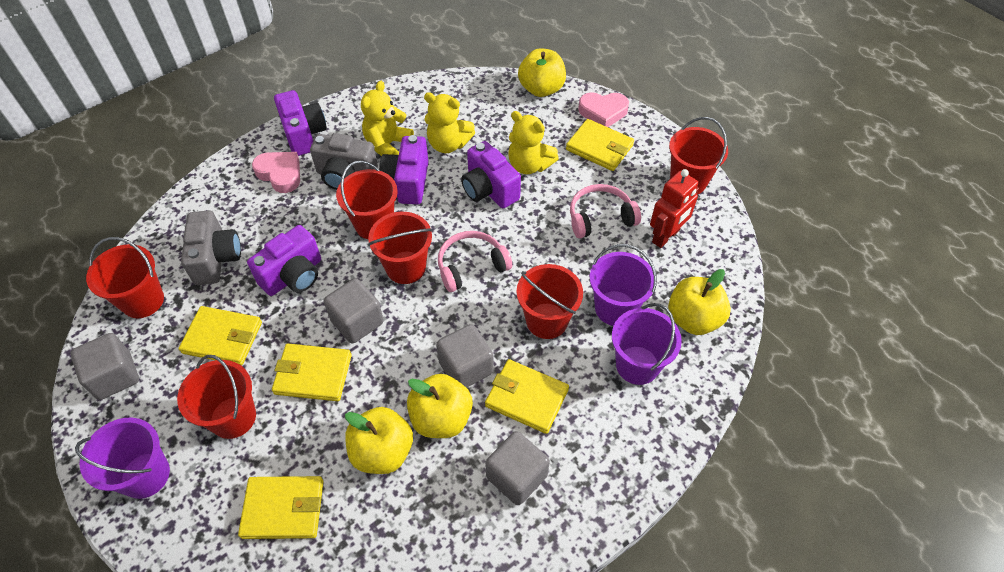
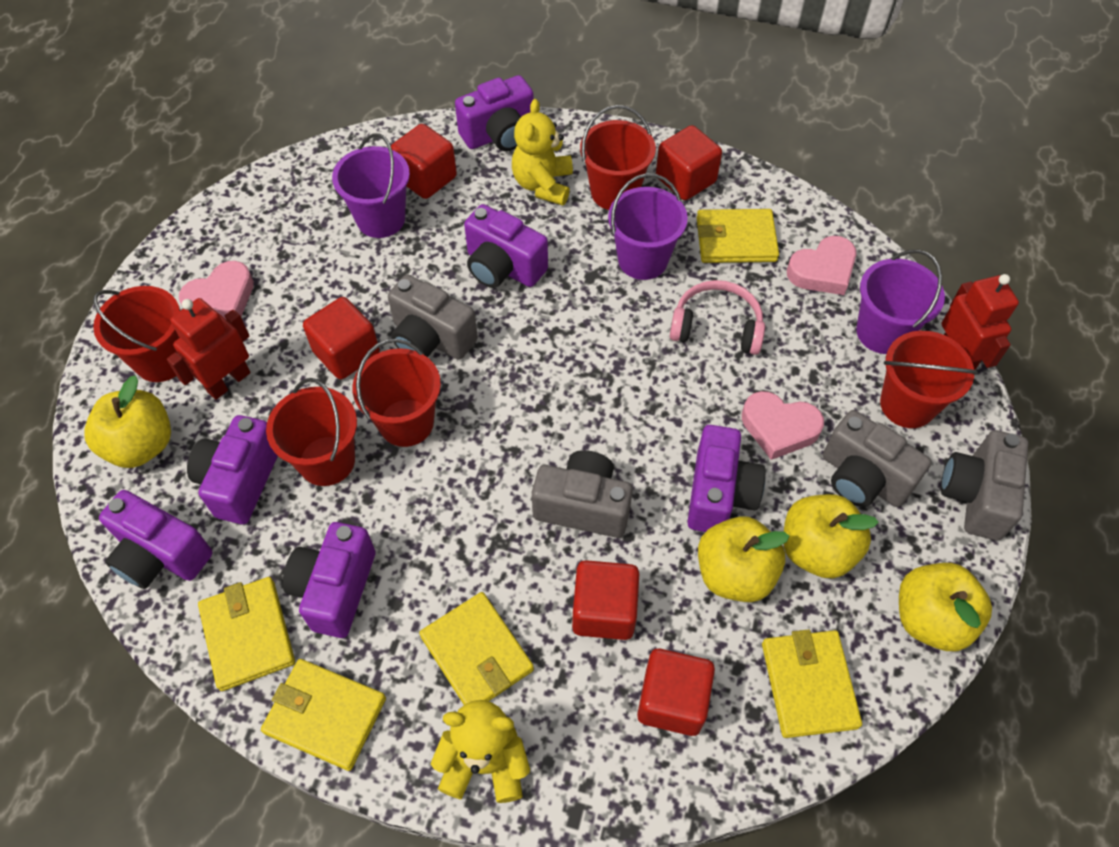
grey camera: 2 -> 4
grey cube: 4 -> 0
pink headphones: 2 -> 1
pink heart: 2 -> 3
purple camera: 4 -> 6
red bucket: 6 -> 5
red cube: 0 -> 5
red robot: 1 -> 2
yellow teddy bear: 3 -> 2

